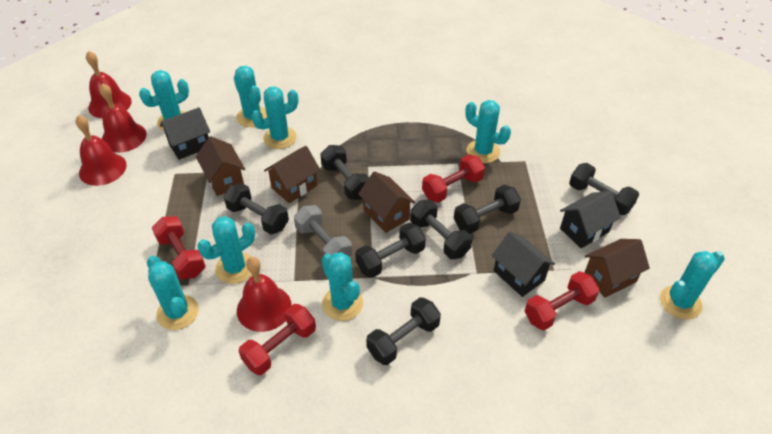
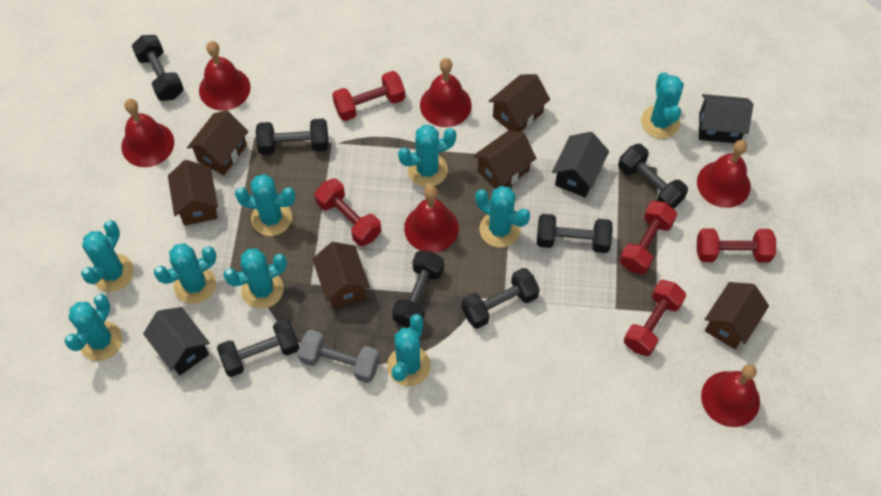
brown house: 4 -> 6
red bell: 4 -> 6
red dumbbell: 4 -> 5
turquoise cactus: 8 -> 9

